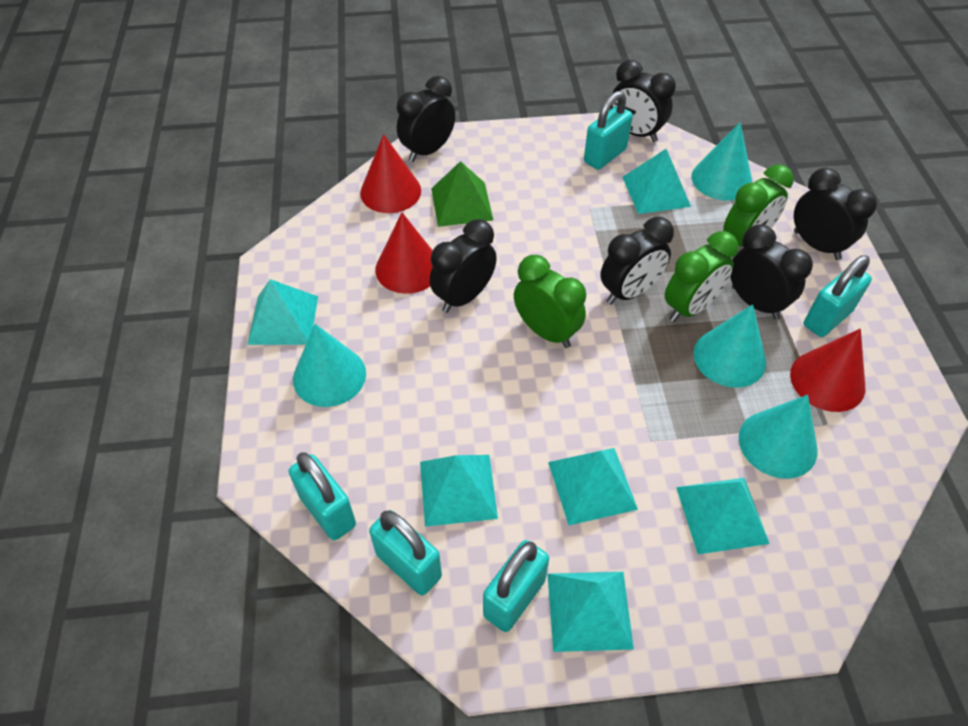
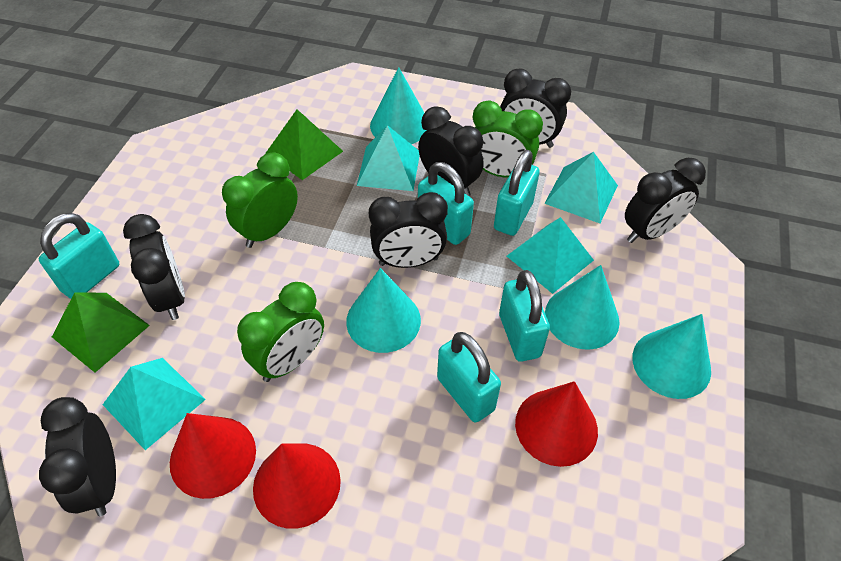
green pyramid: 1 -> 2
turquoise pyramid: 6 -> 4

